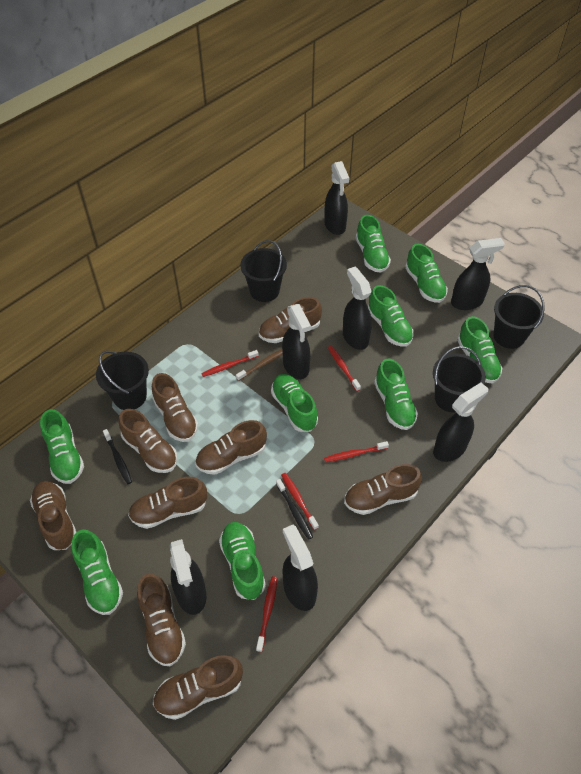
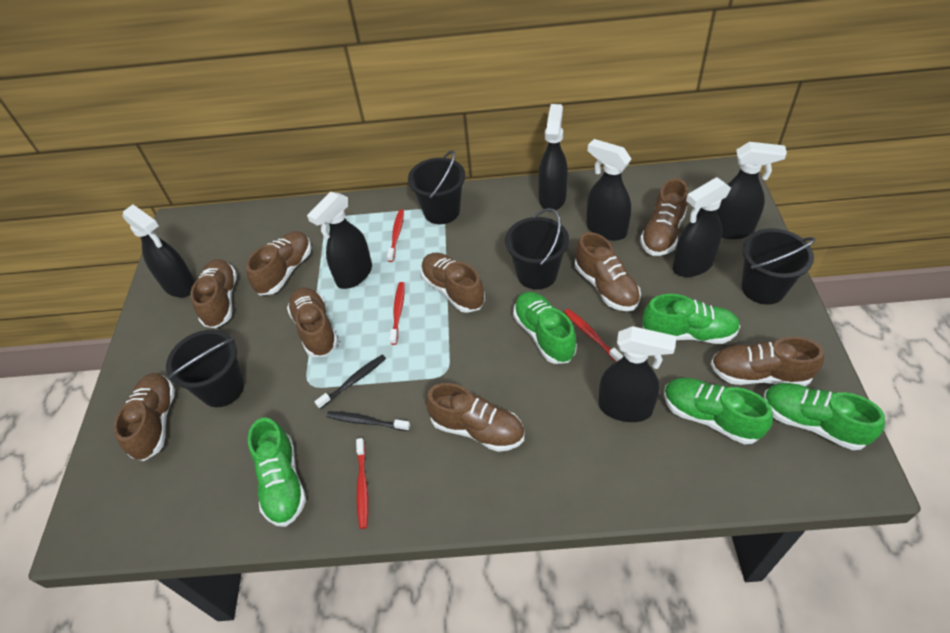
brown toothbrush: 1 -> 0
green shoe: 9 -> 5
red toothbrush: 5 -> 4

